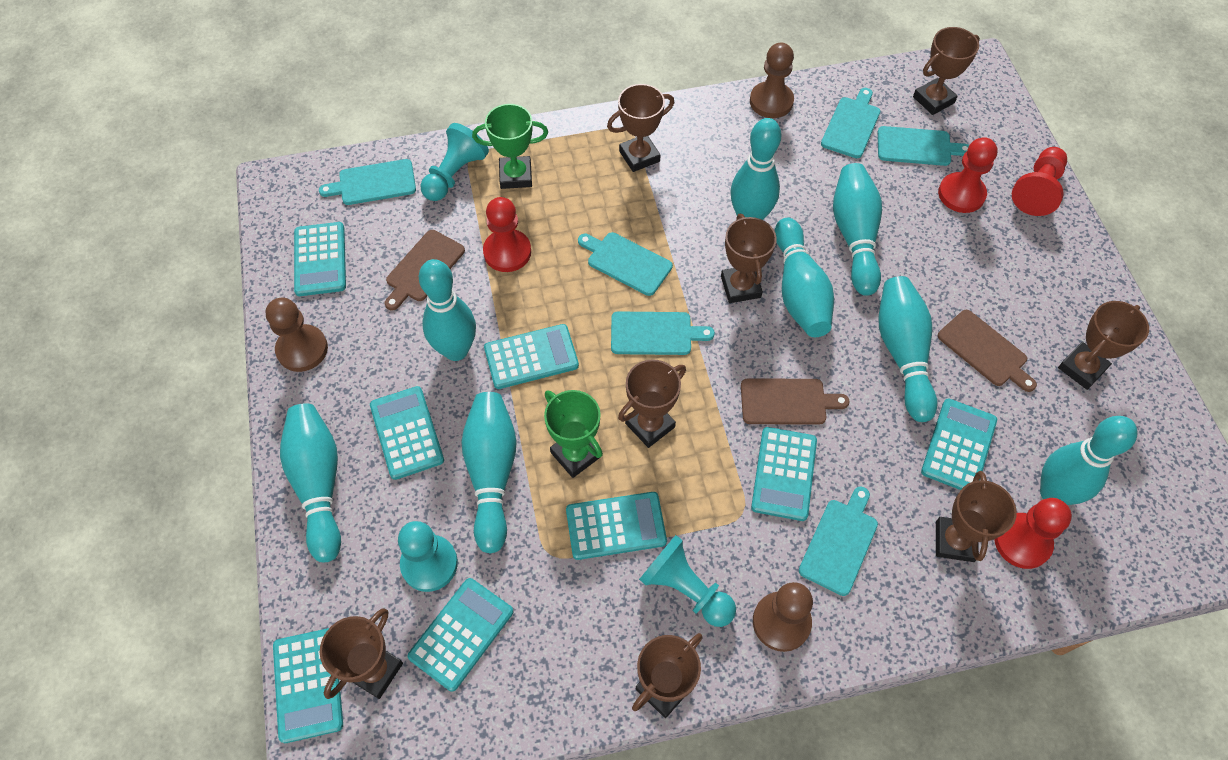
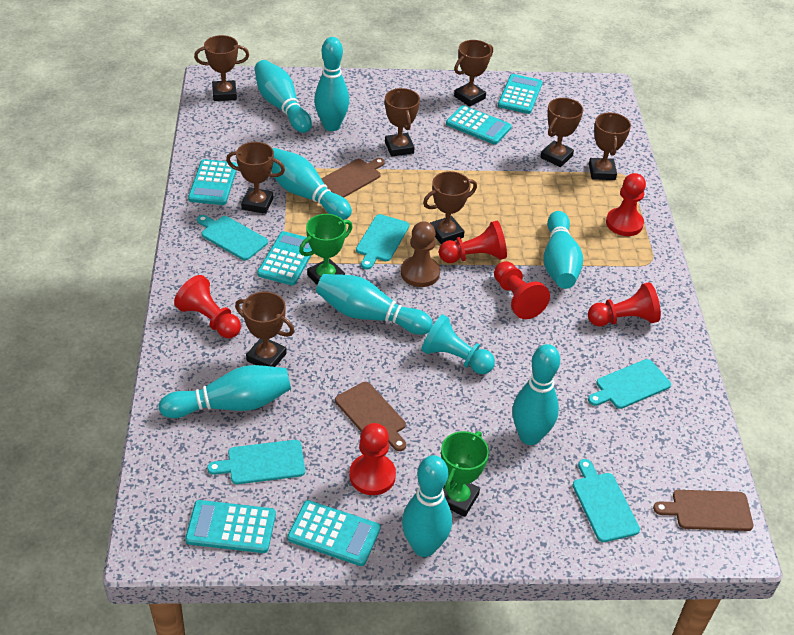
brown pawn: 3 -> 1
red pawn: 4 -> 6
turquoise calculator: 8 -> 6
turquoise cutting board: 6 -> 5
turquoise pawn: 3 -> 1

